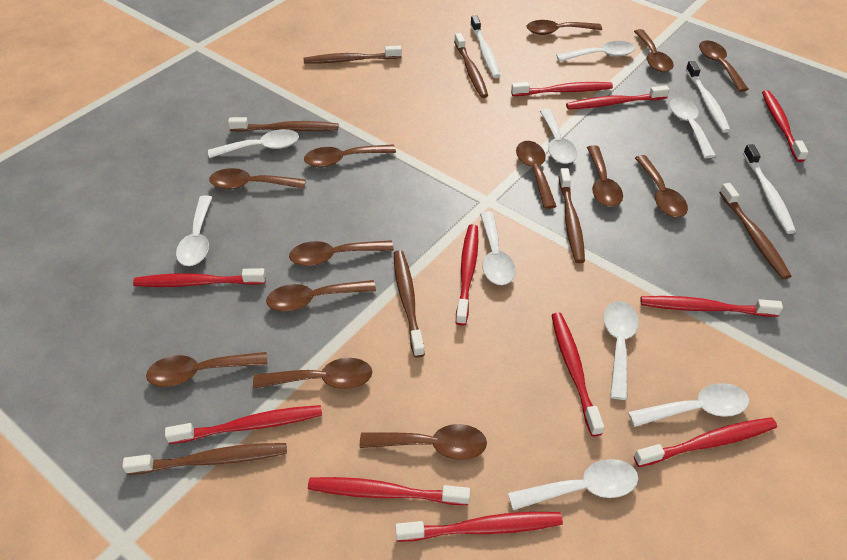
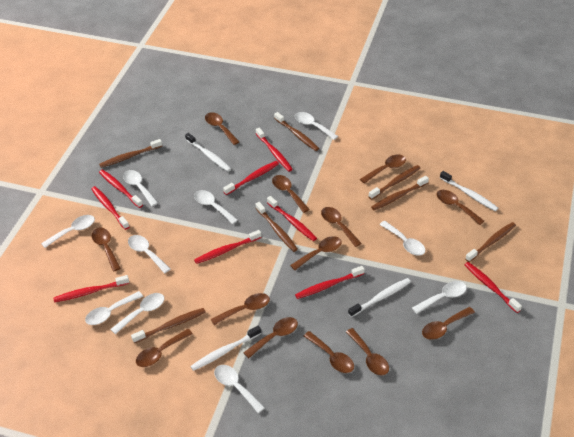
red toothbrush: 11 -> 9
white spoon: 9 -> 10
white toothbrush: 3 -> 4

